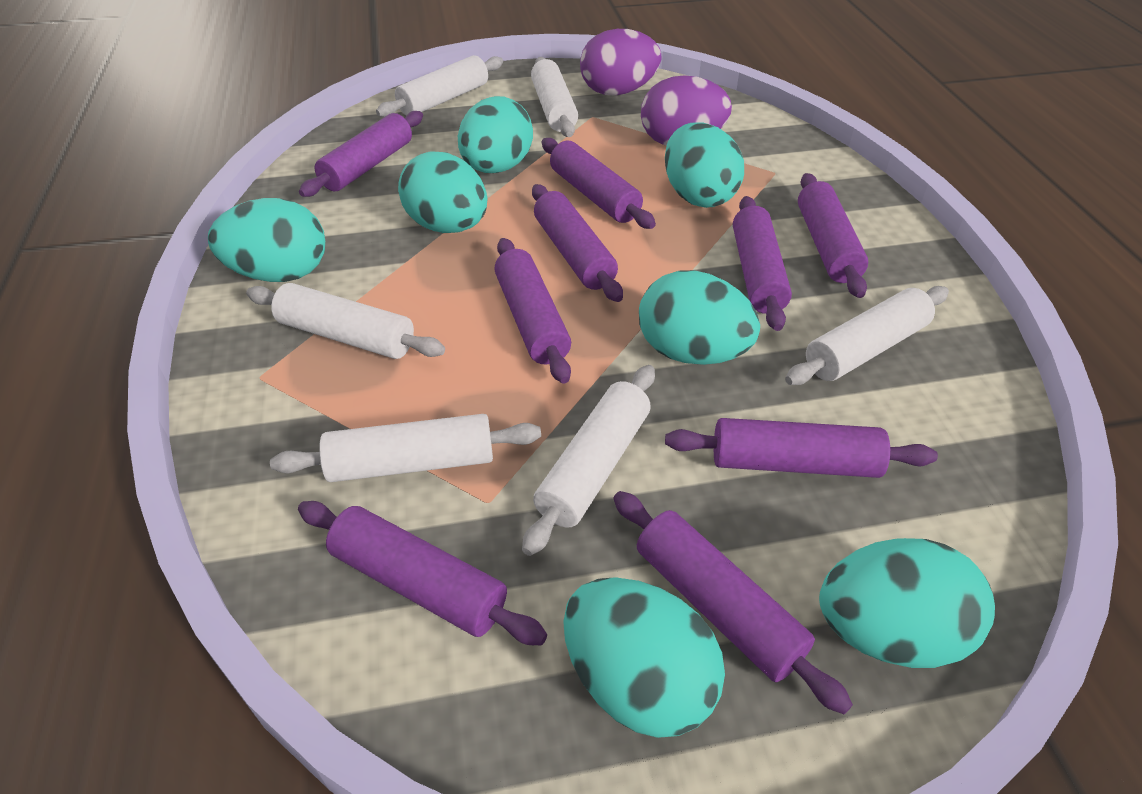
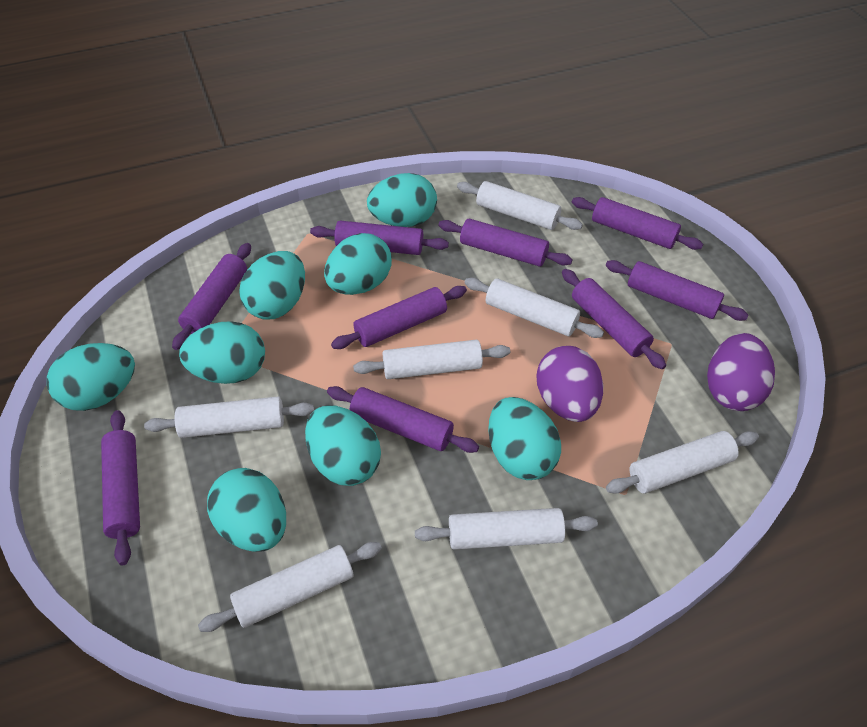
turquoise egg: 7 -> 8
white rolling pin: 6 -> 7

